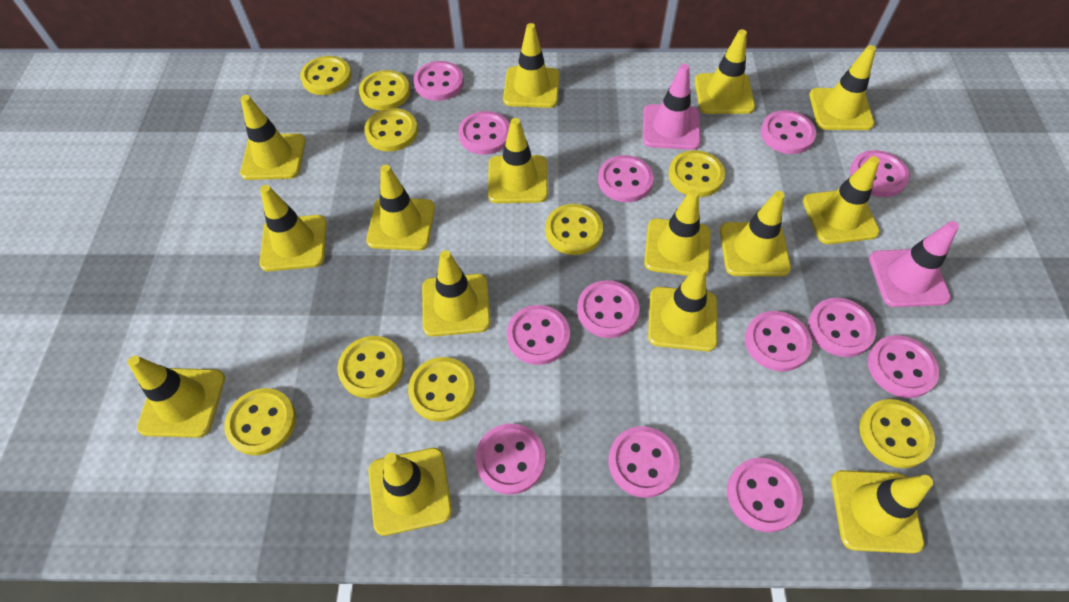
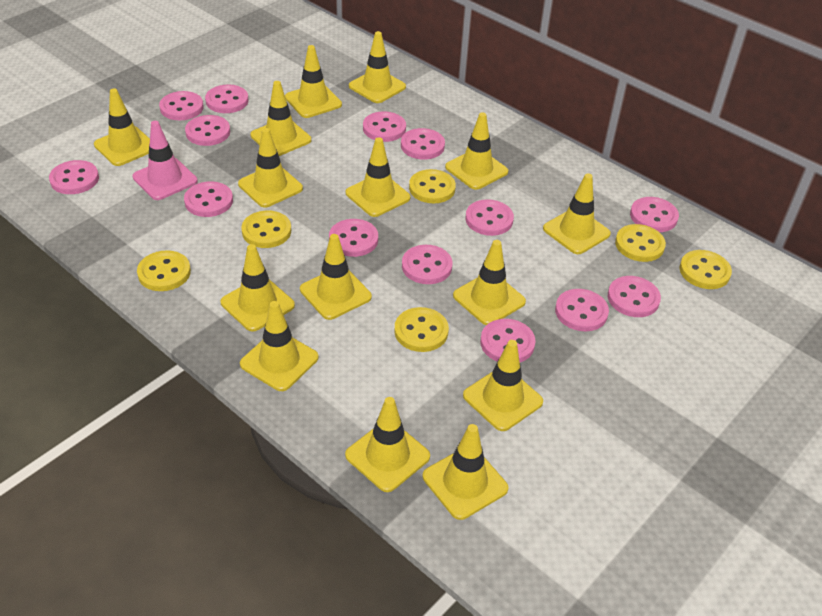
pink button: 13 -> 14
pink traffic cone: 2 -> 1
yellow button: 9 -> 6

